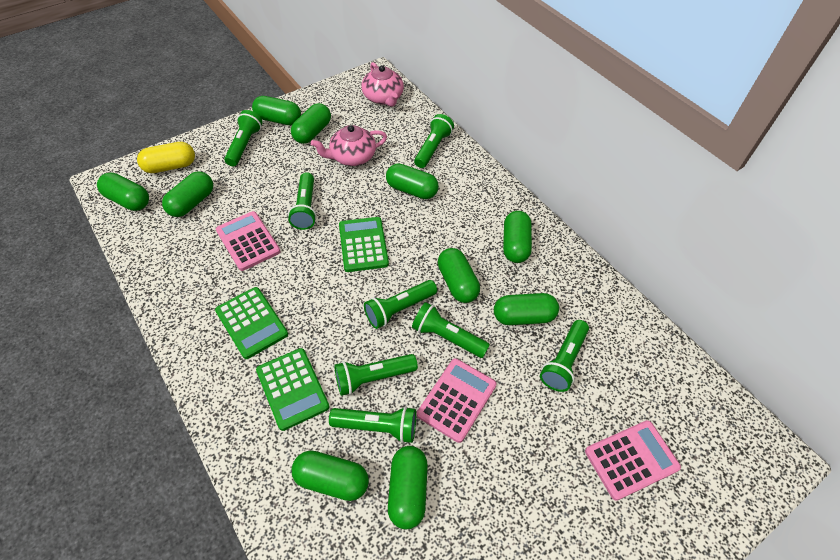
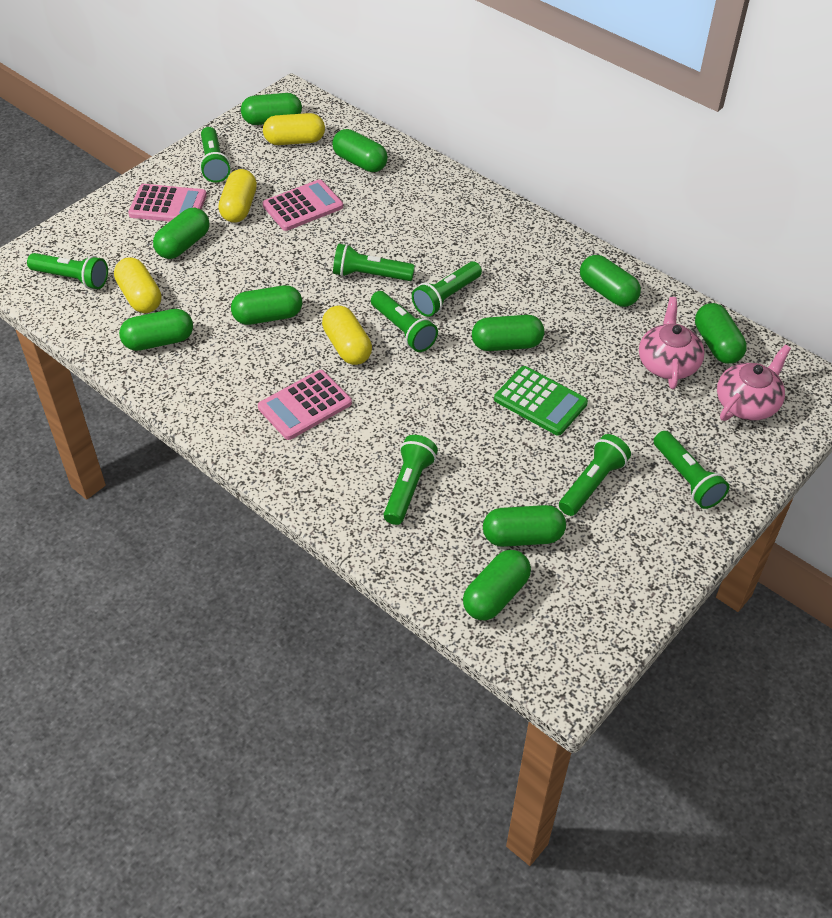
green calculator: 3 -> 1
yellow capsule: 1 -> 4

